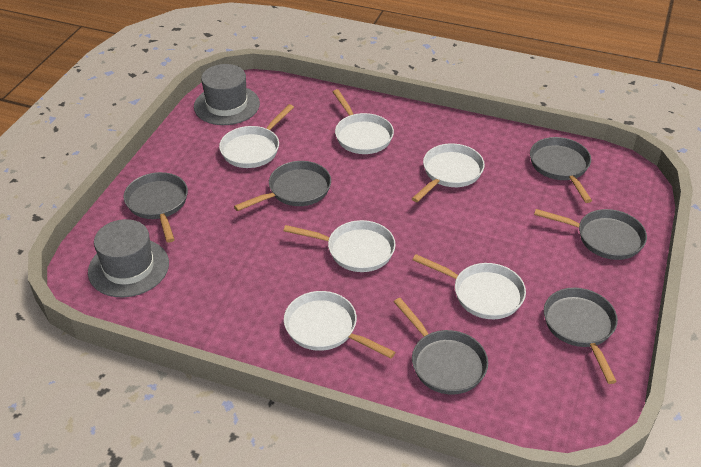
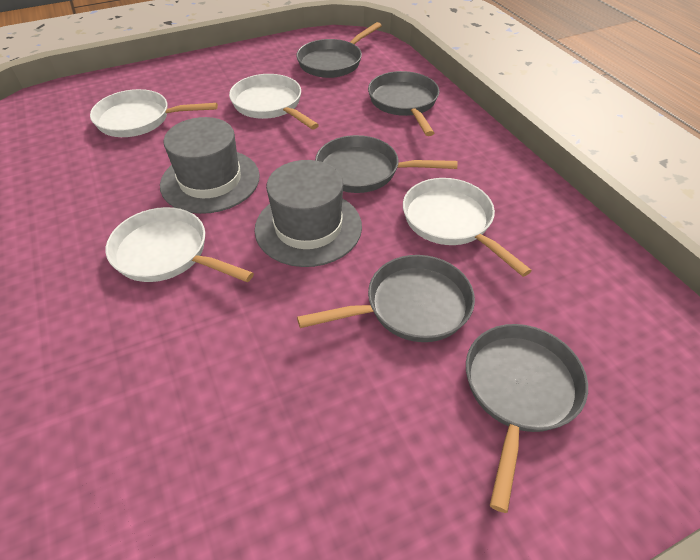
grey pan: 6 -> 5
white pan: 6 -> 4

